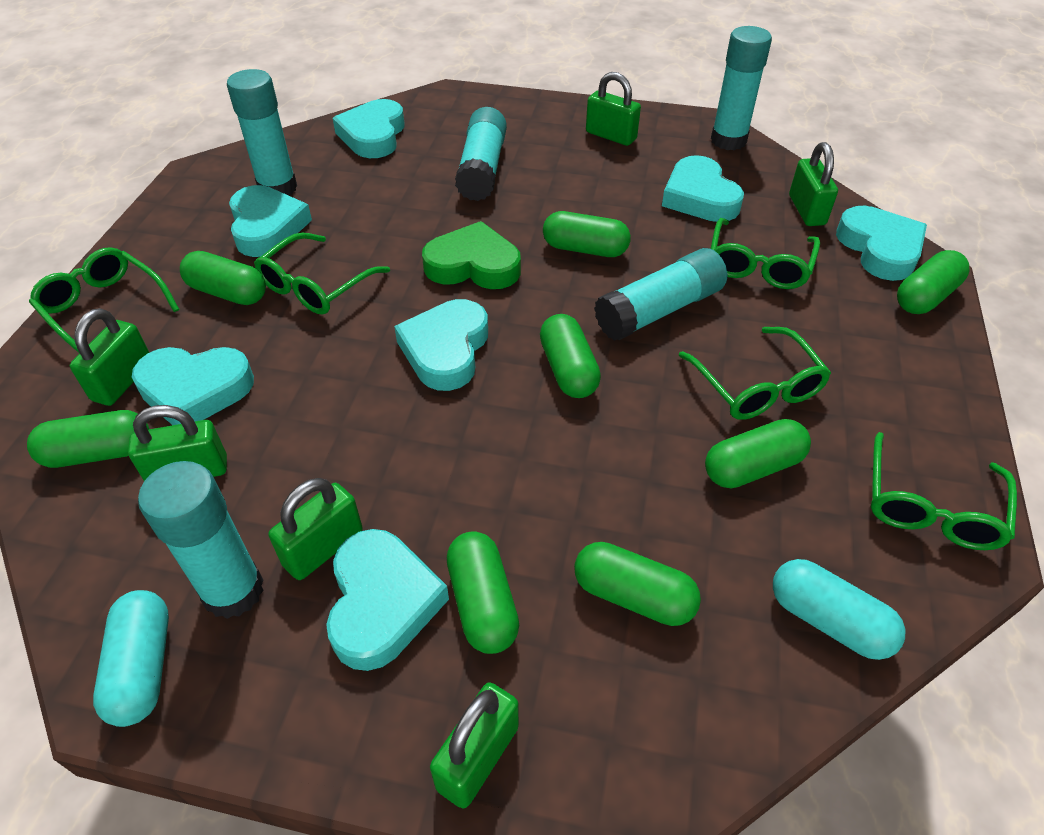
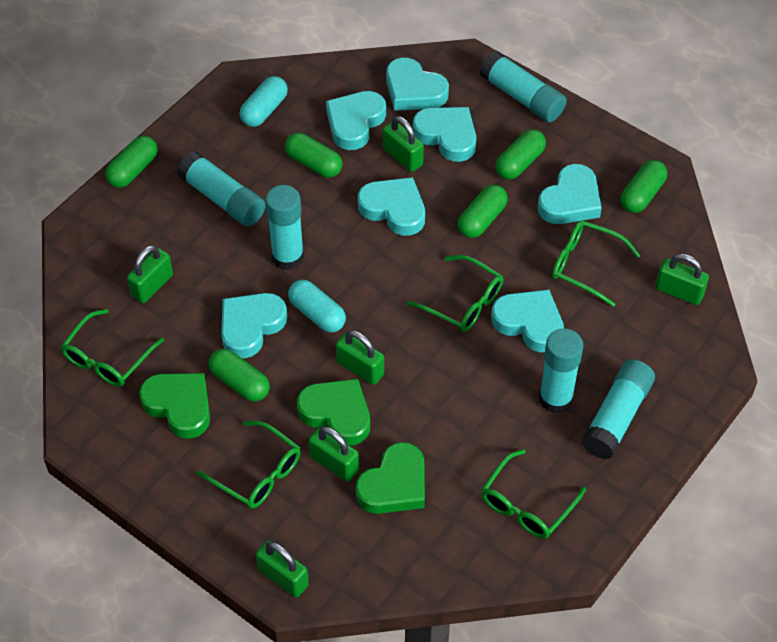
green capsule: 8 -> 6
green heart: 1 -> 3

